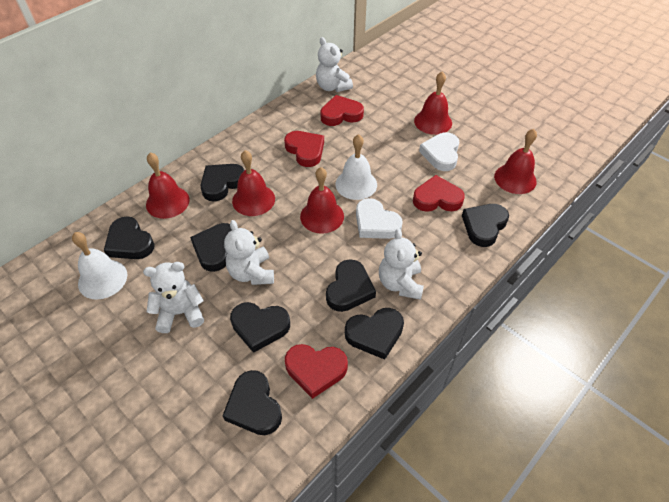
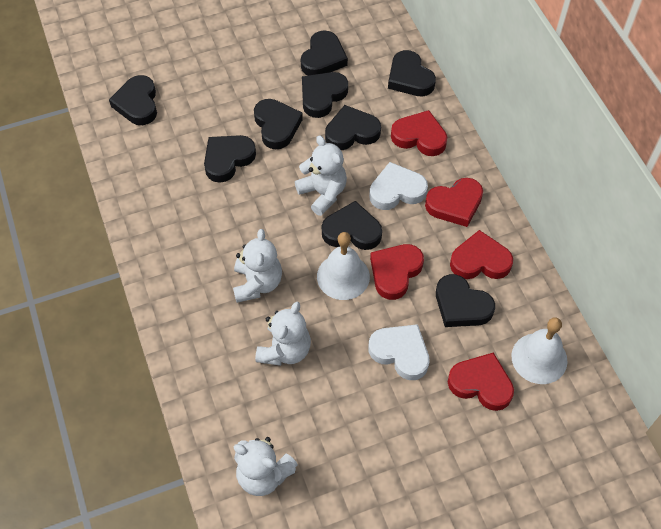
black heart: 8 -> 9
red bell: 5 -> 0
red heart: 4 -> 5

